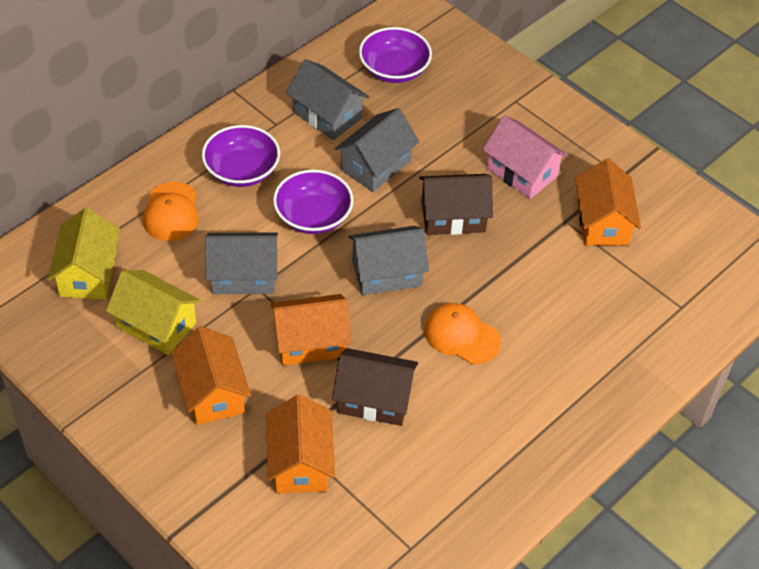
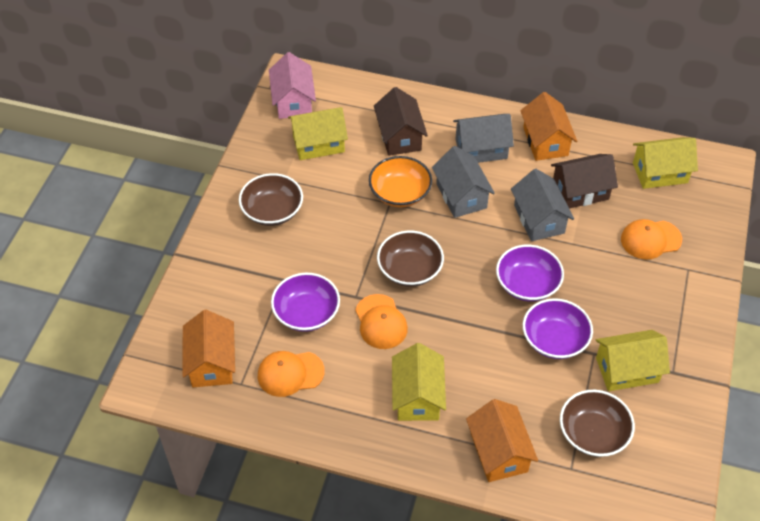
brown bowl: 0 -> 3
grey house: 4 -> 3
orange bowl: 0 -> 1
orange cap: 2 -> 3
orange house: 4 -> 3
yellow house: 2 -> 4

